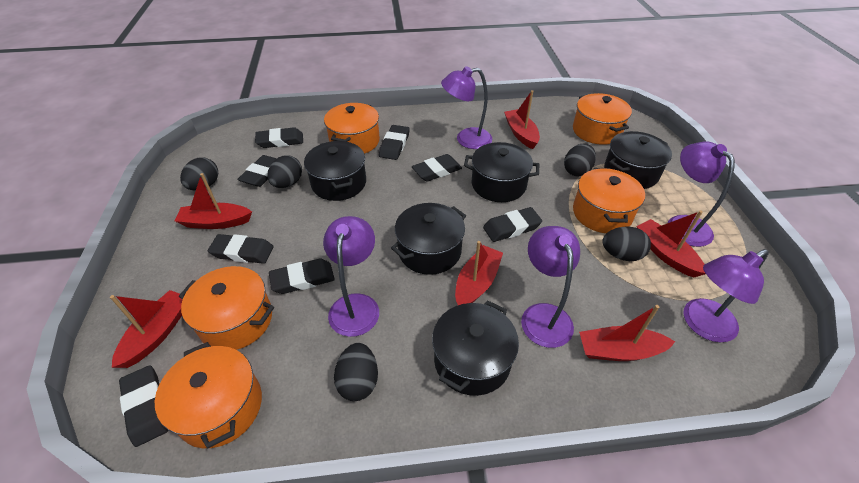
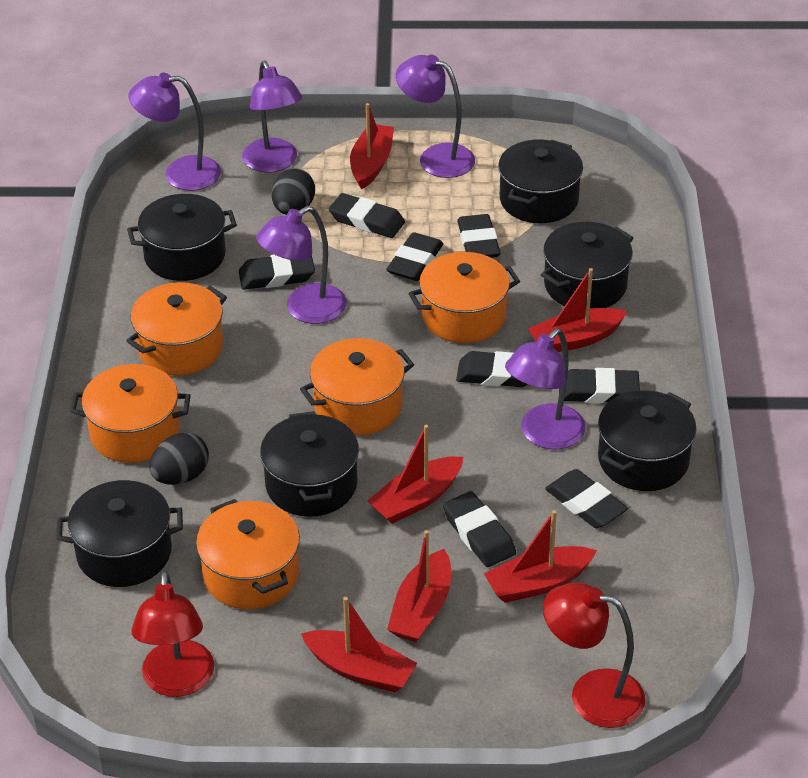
black egg: 5 -> 2
black pot: 5 -> 6
red lamp: 0 -> 2

